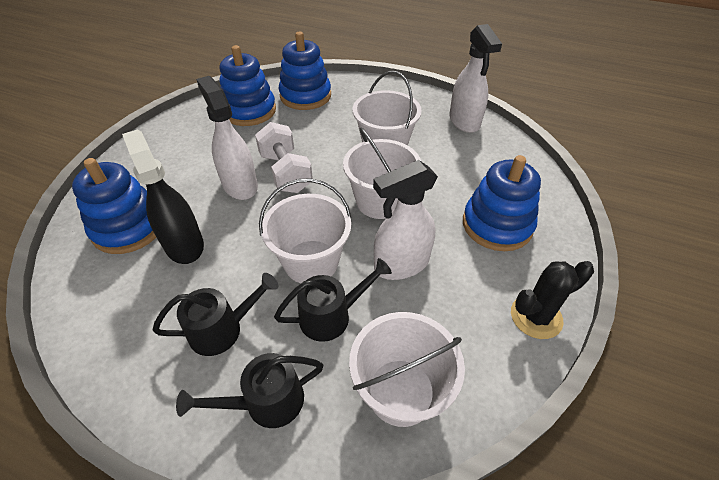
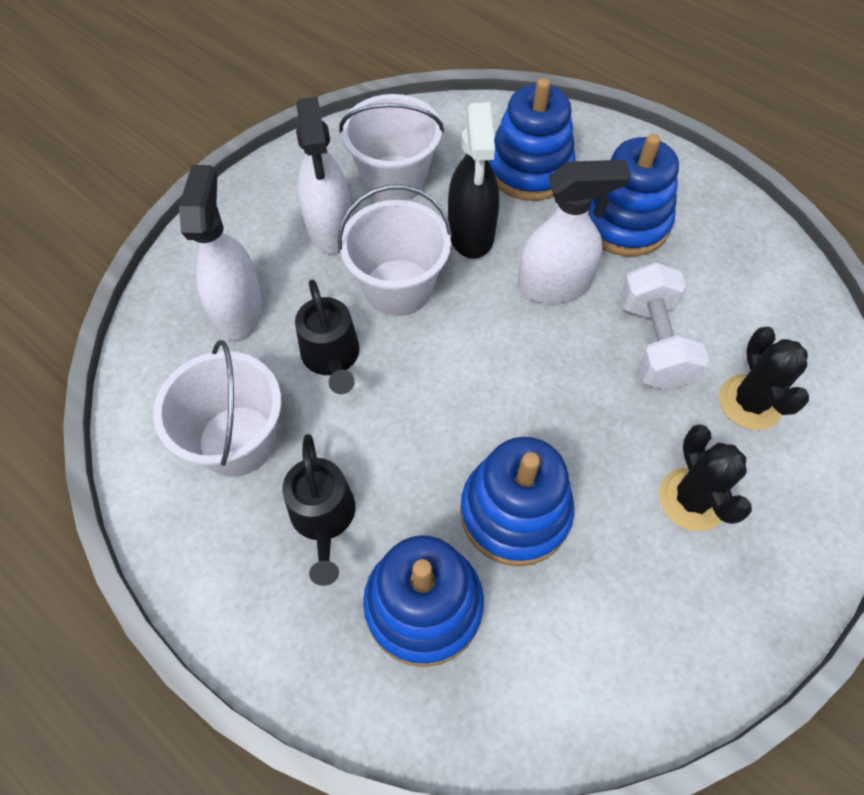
black cactus: 1 -> 2
black watering can: 3 -> 2
white bucket: 4 -> 3

